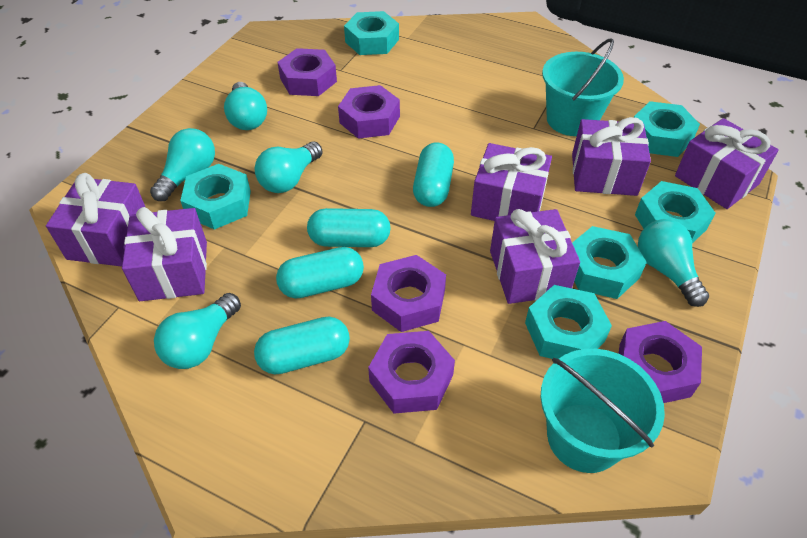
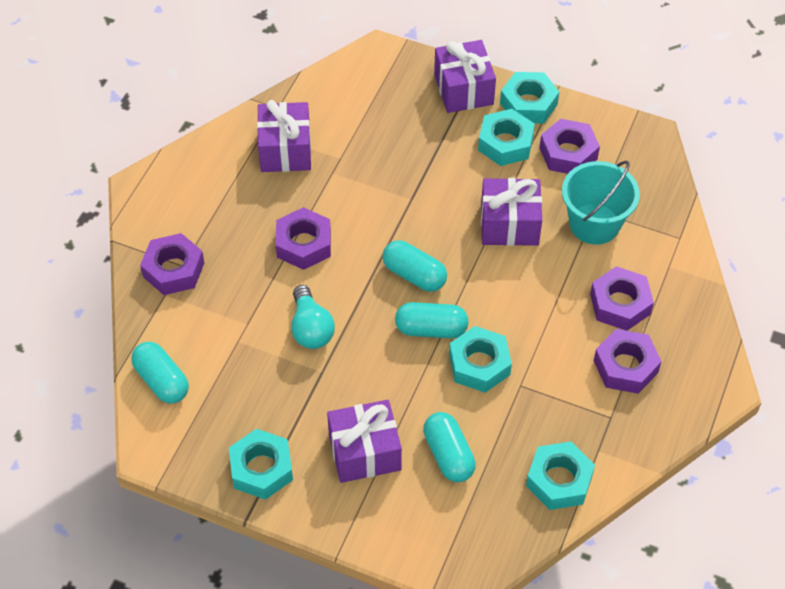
purple gift: 6 -> 4
turquoise bucket: 2 -> 1
turquoise light bulb: 5 -> 1
turquoise nut: 6 -> 5

